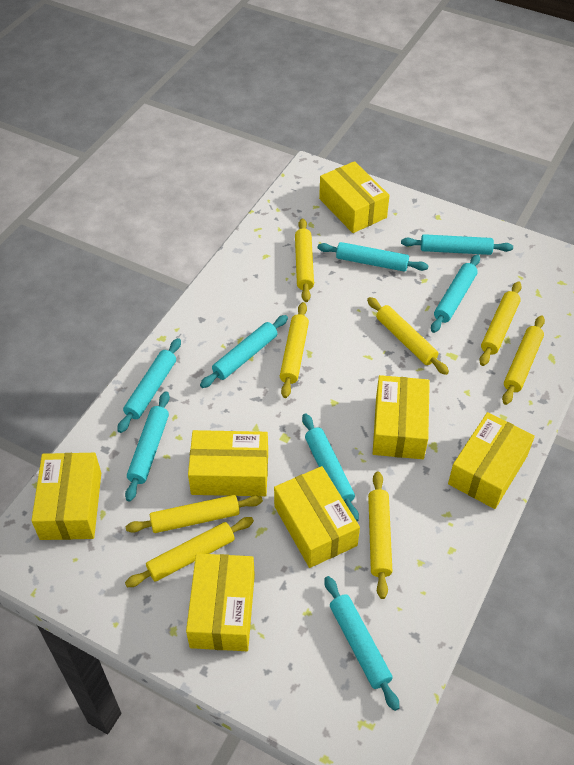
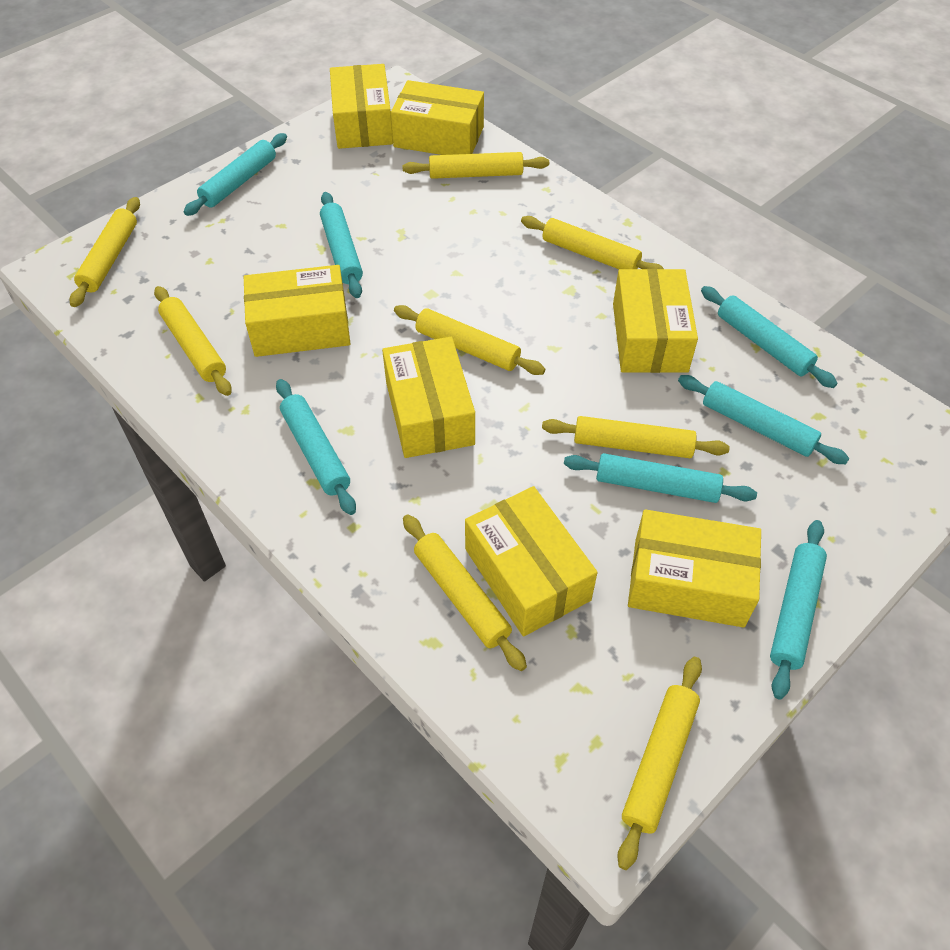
turquoise rolling pin: 8 -> 7

